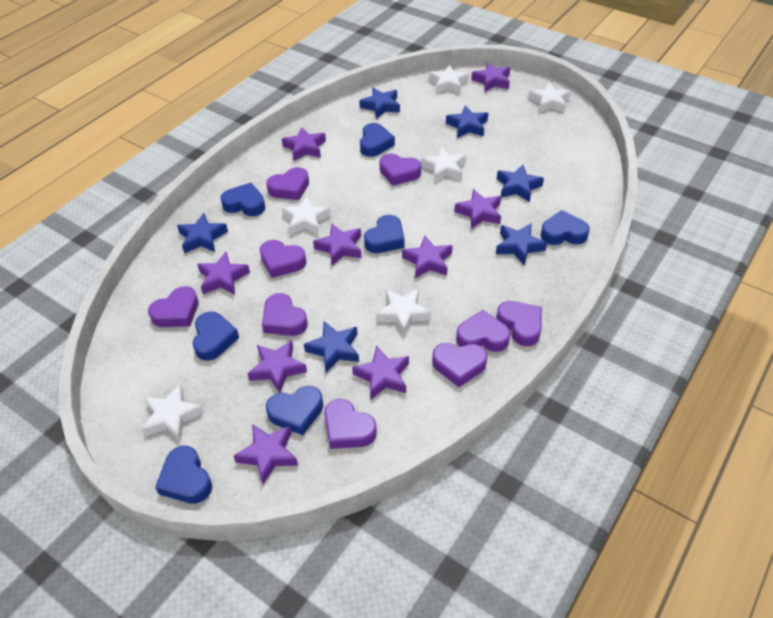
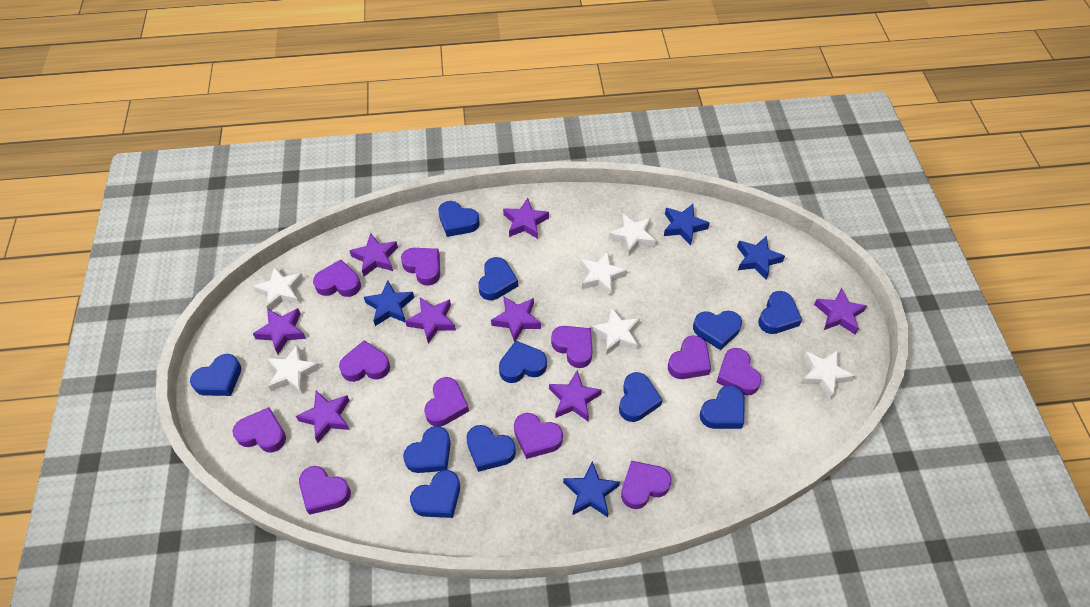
blue heart: 7 -> 11
blue star: 6 -> 4
purple heart: 9 -> 11
purple star: 9 -> 8

